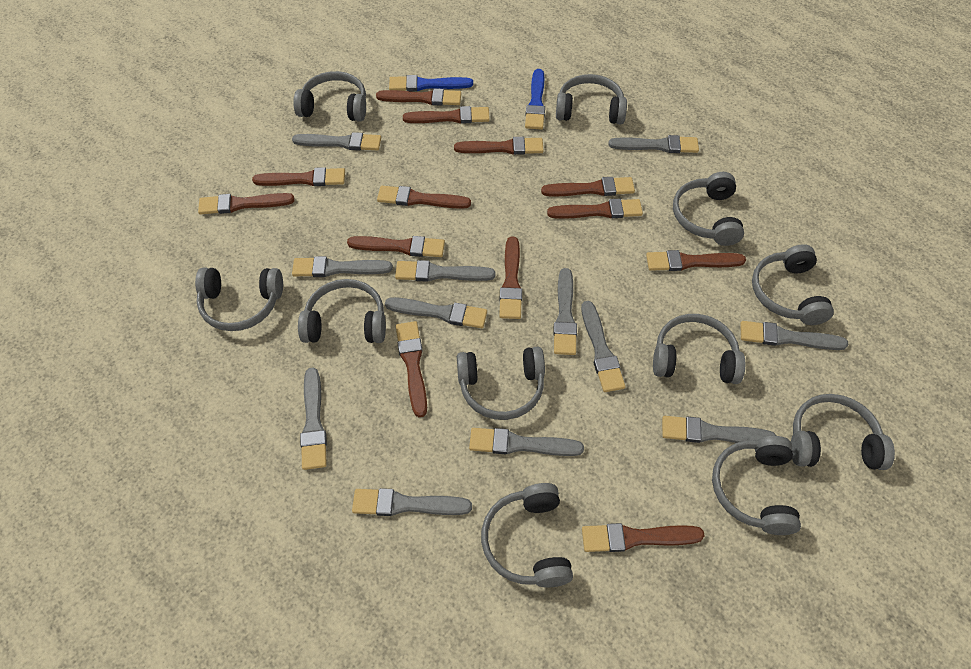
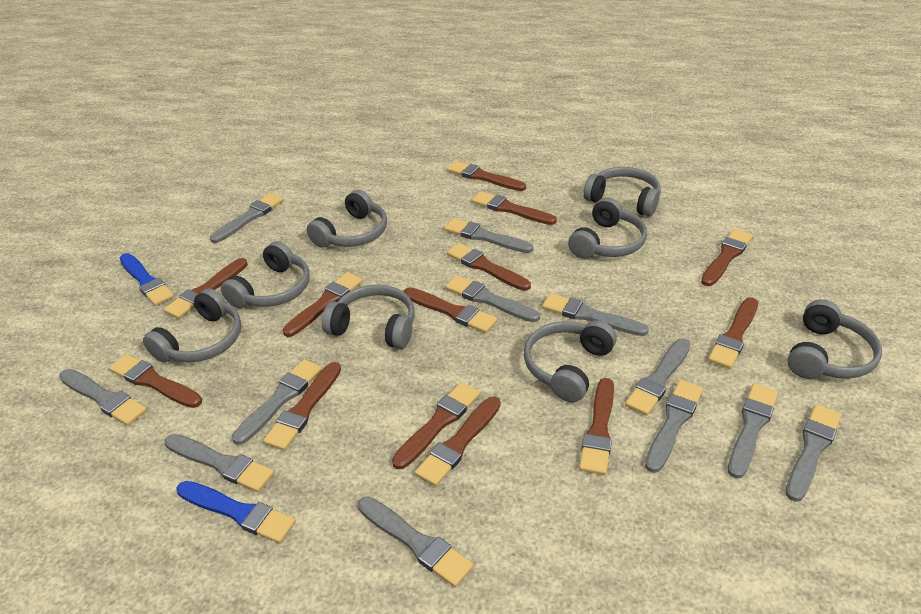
grey headphones: 11 -> 8

